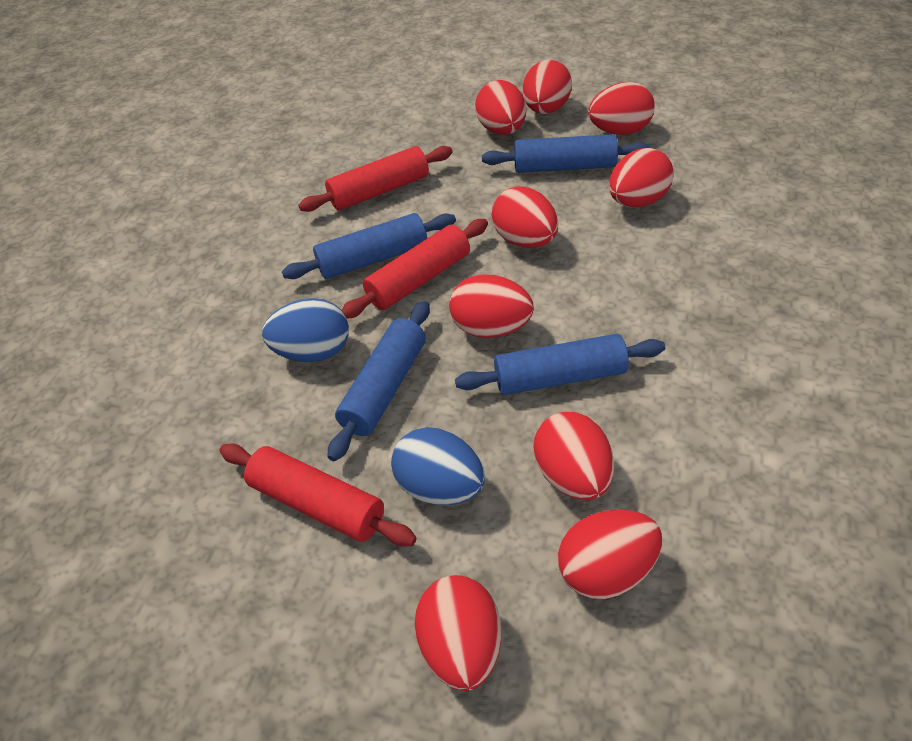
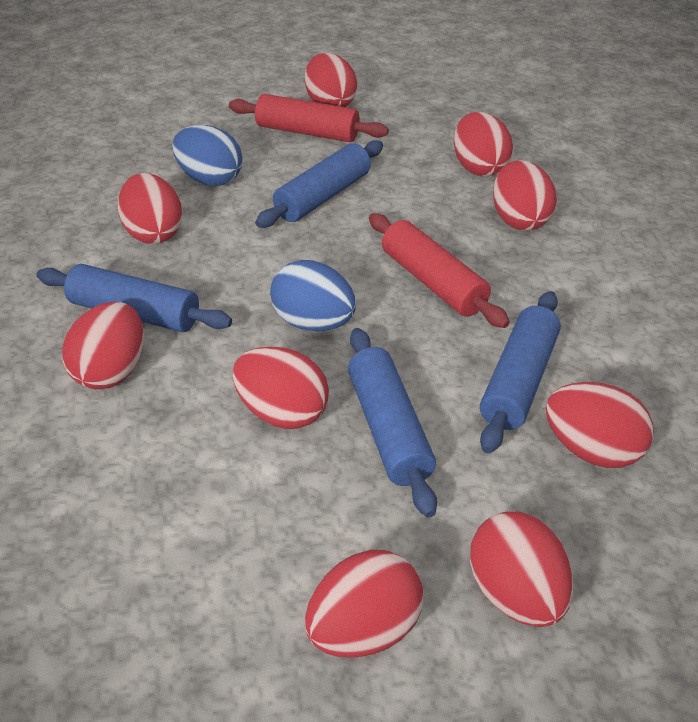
red rolling pin: 3 -> 2

